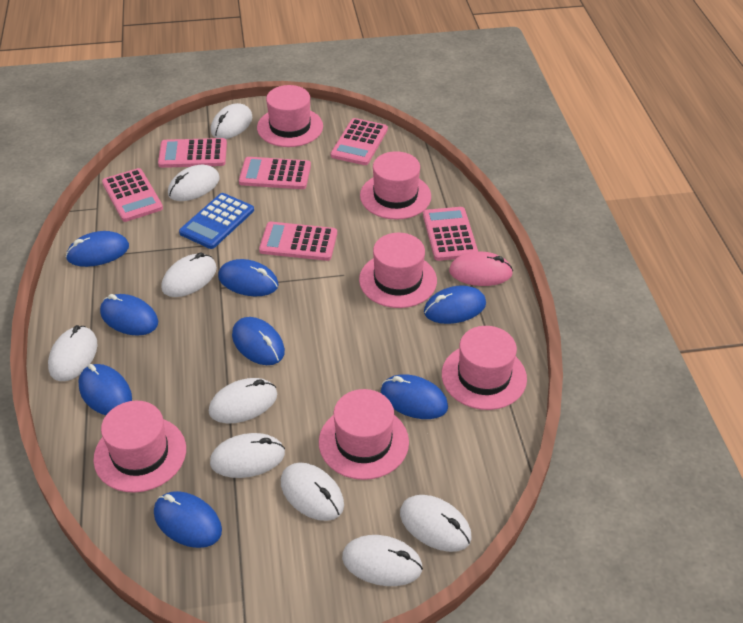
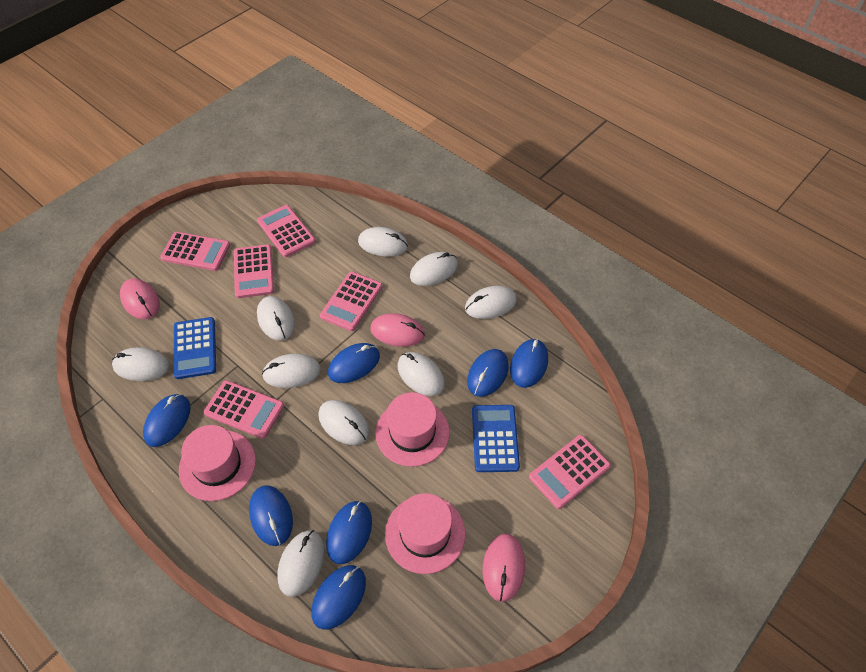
blue calculator: 1 -> 2
blue mouse: 8 -> 7
pink hat: 6 -> 3
pink mouse: 1 -> 3

